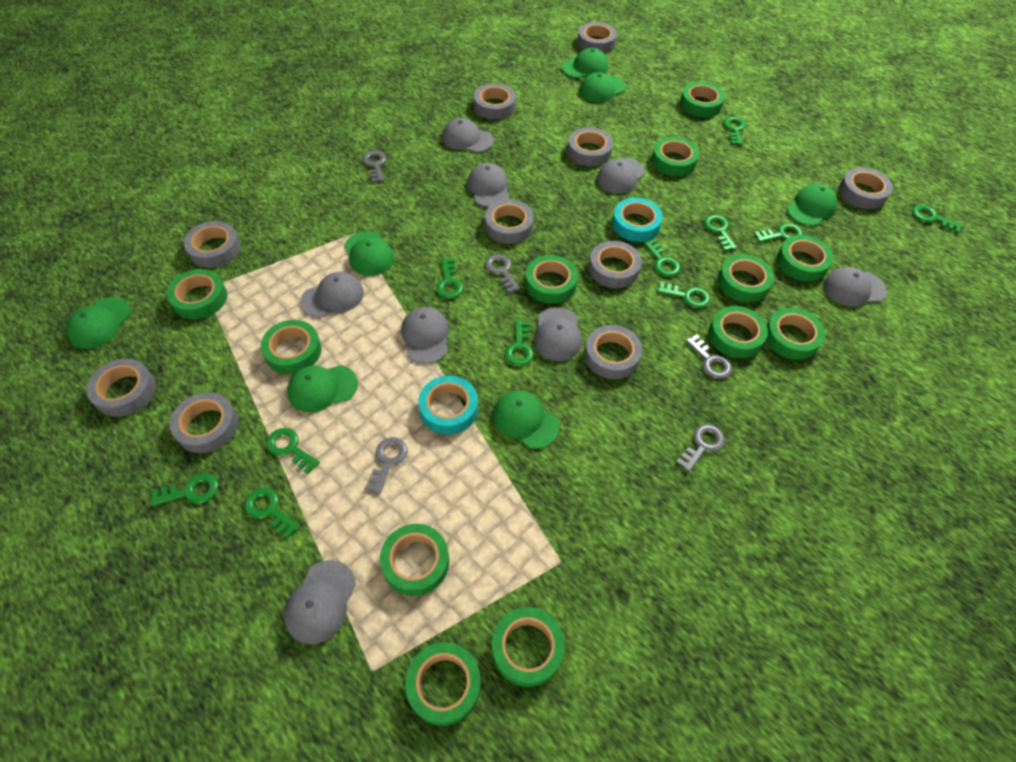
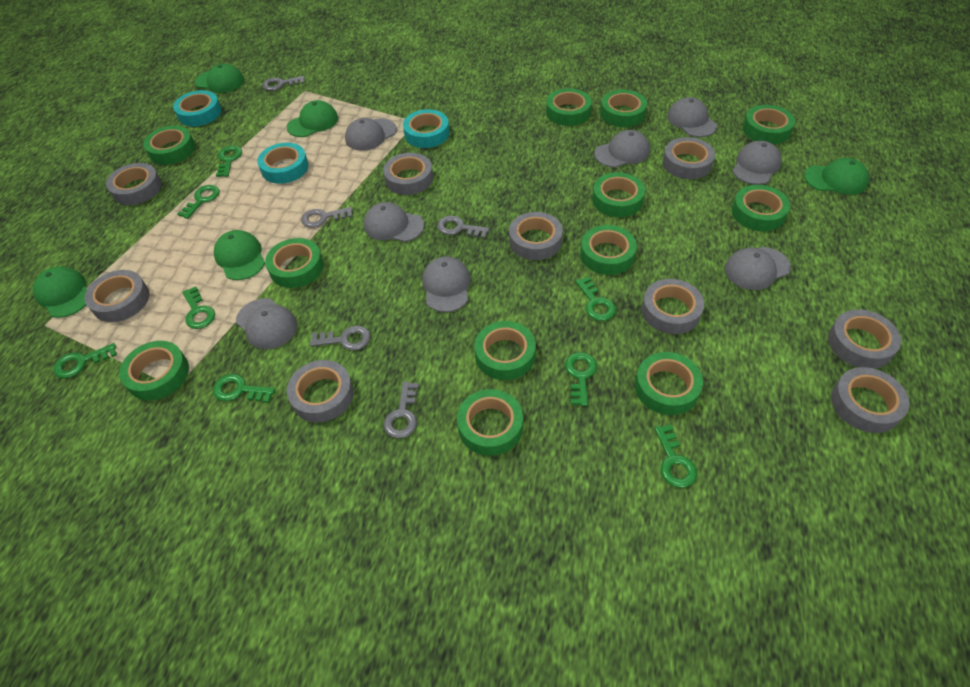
green cap: 7 -> 5
green key: 11 -> 8
grey tape: 10 -> 9
turquoise tape: 2 -> 3

